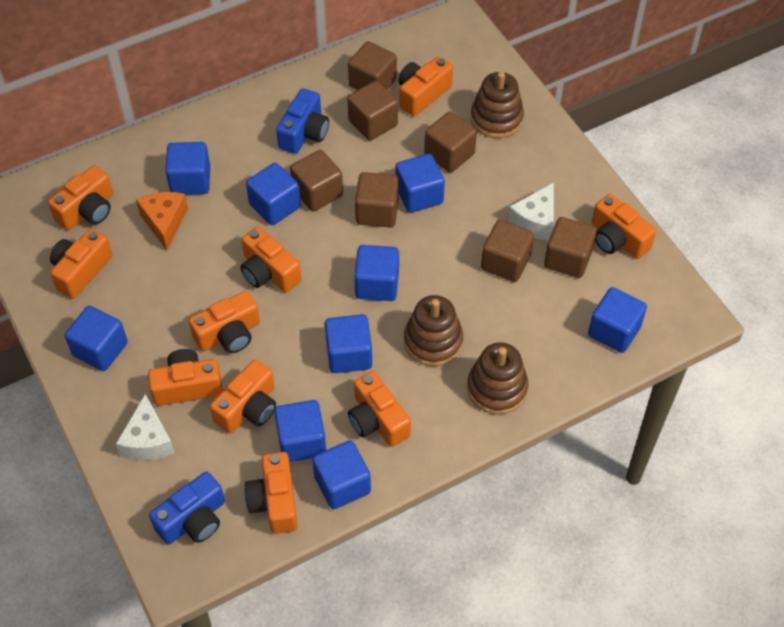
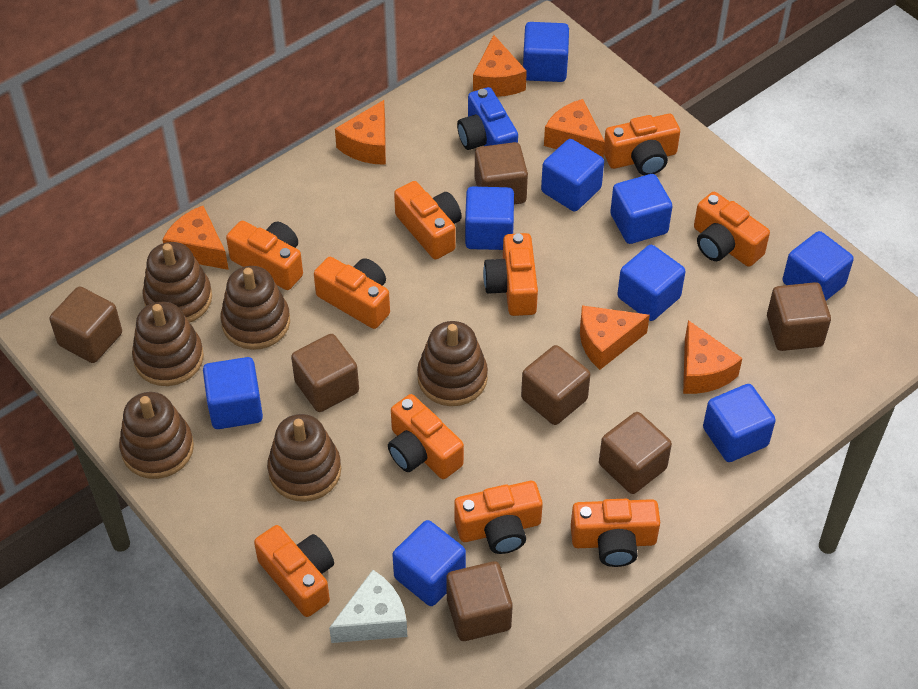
blue camera: 2 -> 1
brown stacking toy: 3 -> 6
orange cheese: 1 -> 6
white cheese: 2 -> 1

